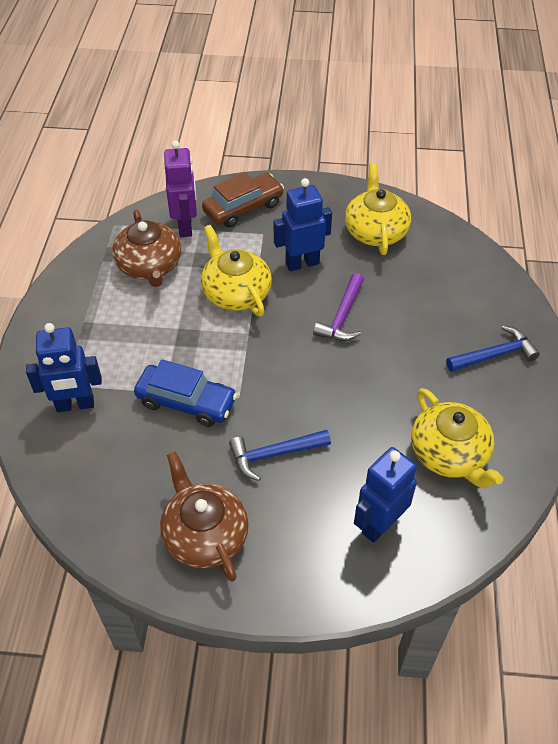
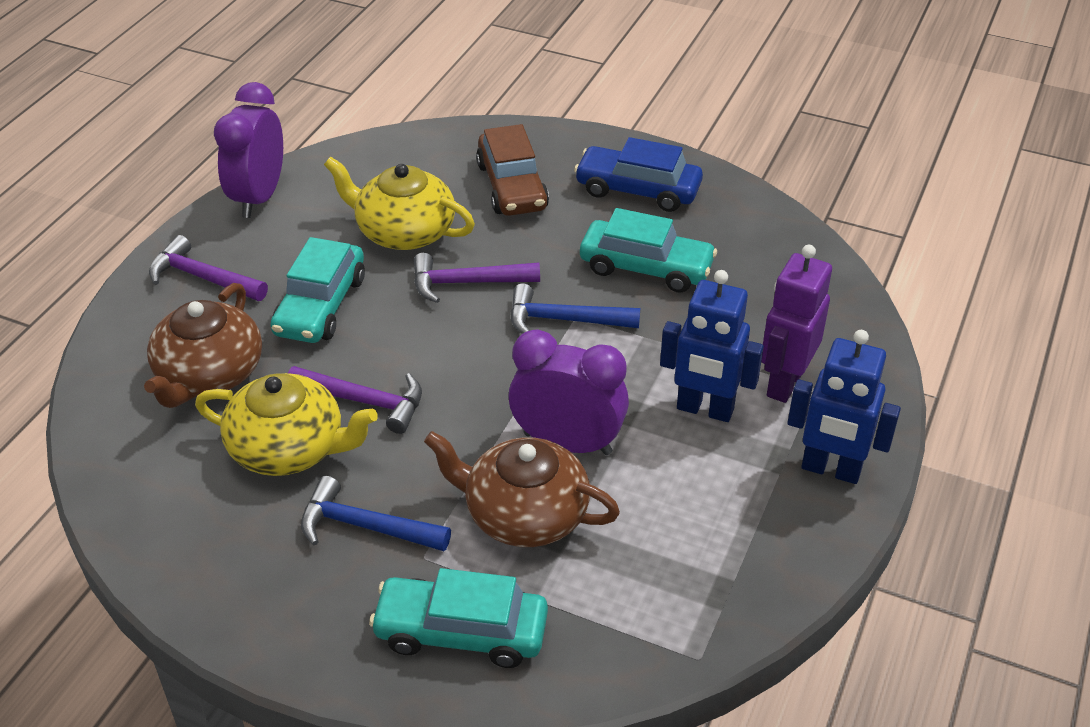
blue robot: 3 -> 2
purple clock: 0 -> 2
purple hammer: 1 -> 3
turquoise car: 0 -> 3
yellow teapot: 3 -> 2

